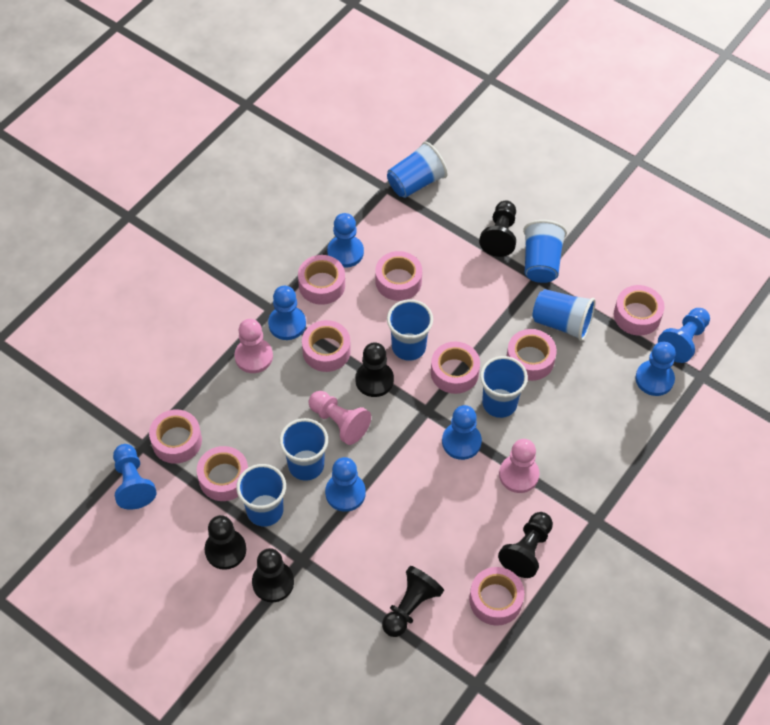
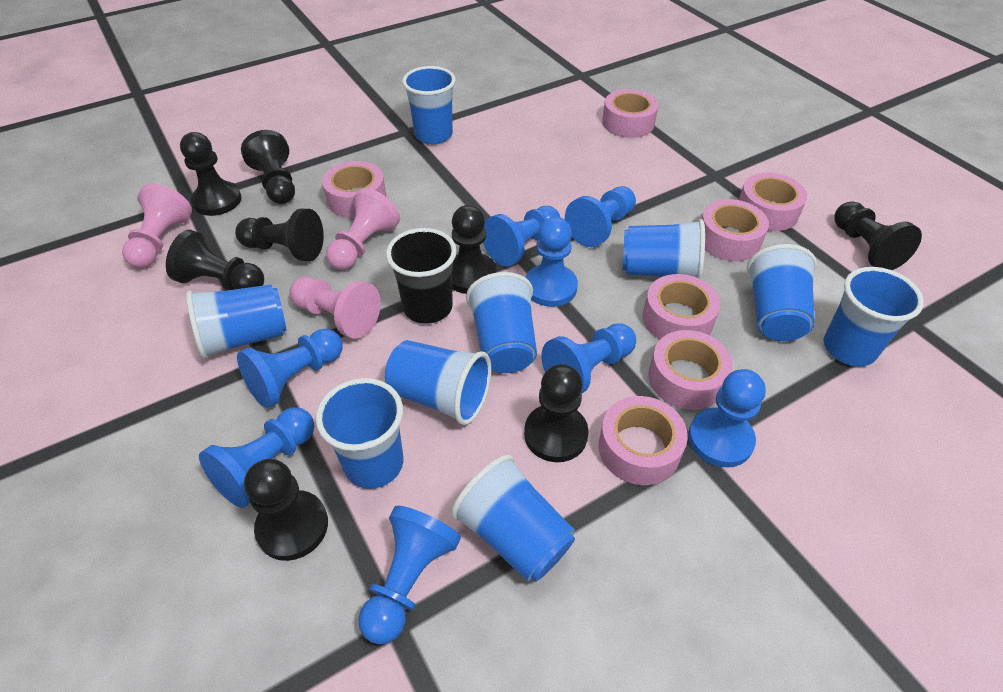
black cup: 0 -> 1
black pawn: 6 -> 8
blue cup: 7 -> 9
blue pawn: 7 -> 8
pink tape: 9 -> 7

